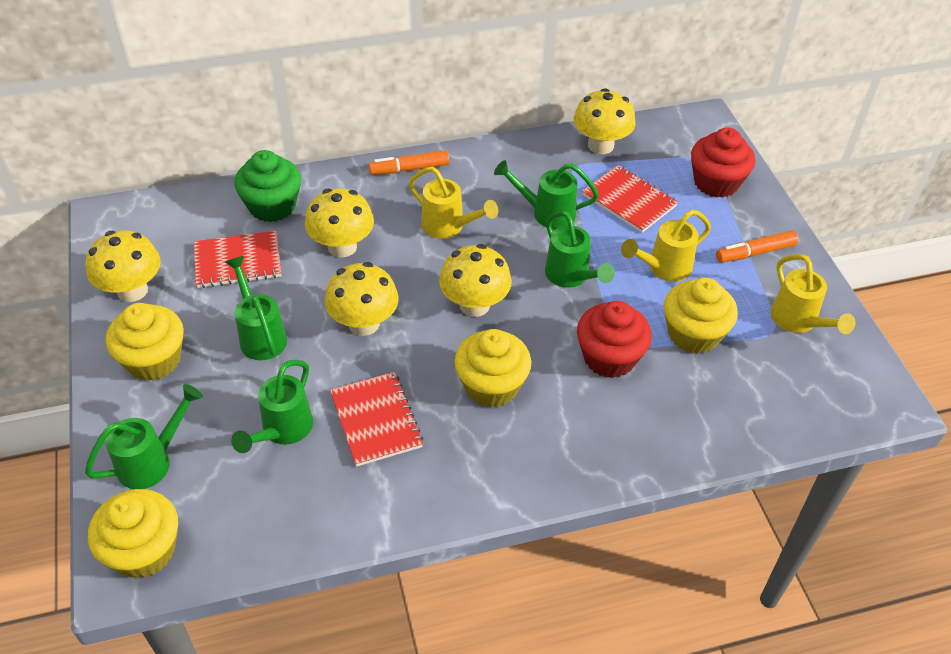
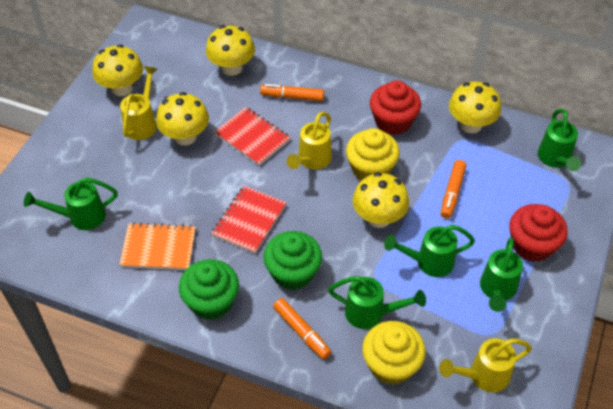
green cupcake: 1 -> 2
orange marker: 2 -> 3
orange notebook: 0 -> 1
red notebook: 3 -> 2
yellow cupcake: 4 -> 2

